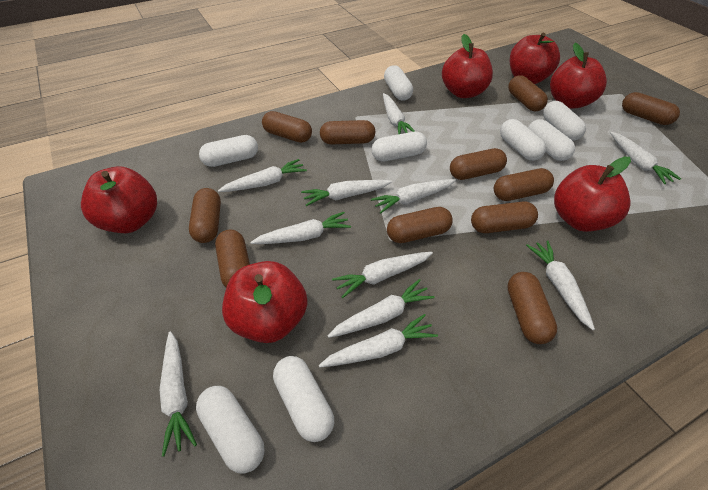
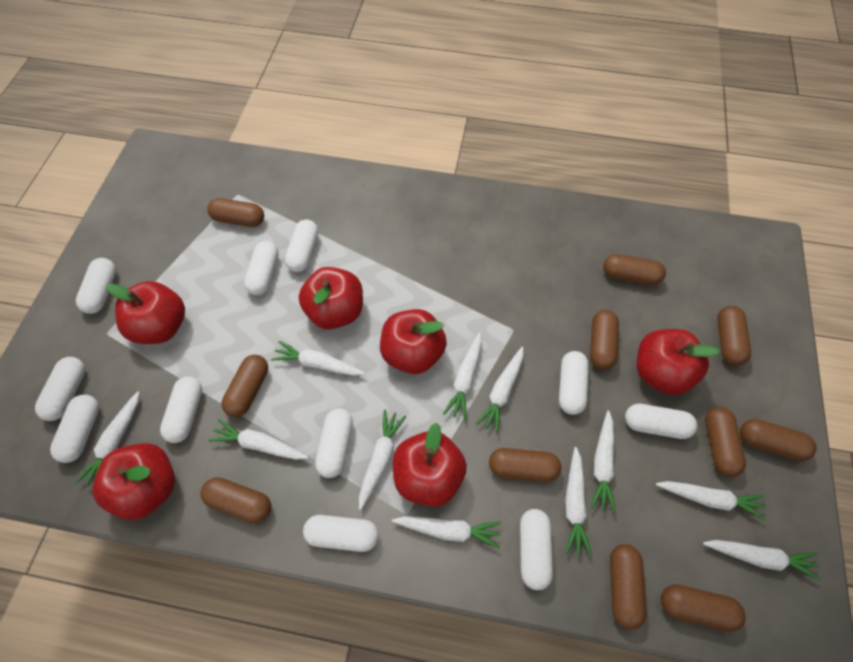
white capsule: 8 -> 11

